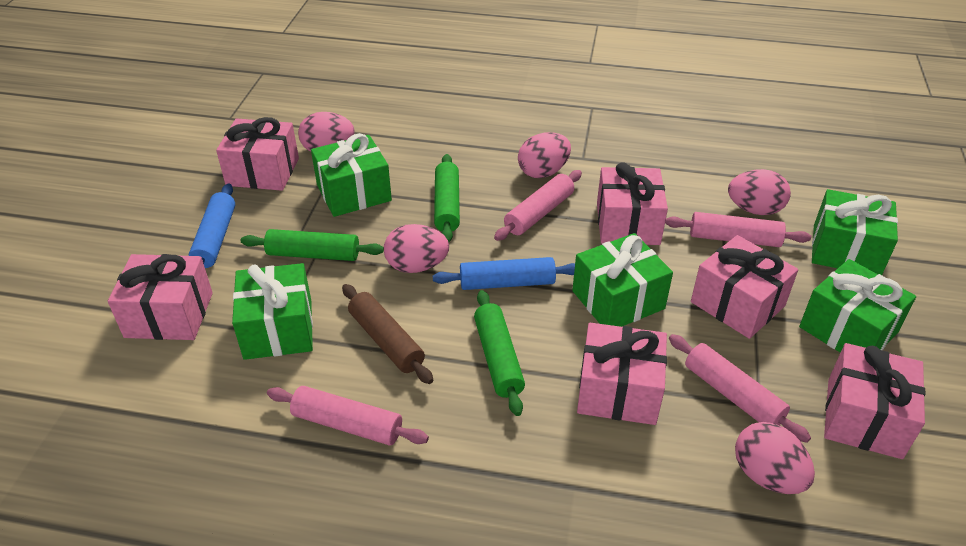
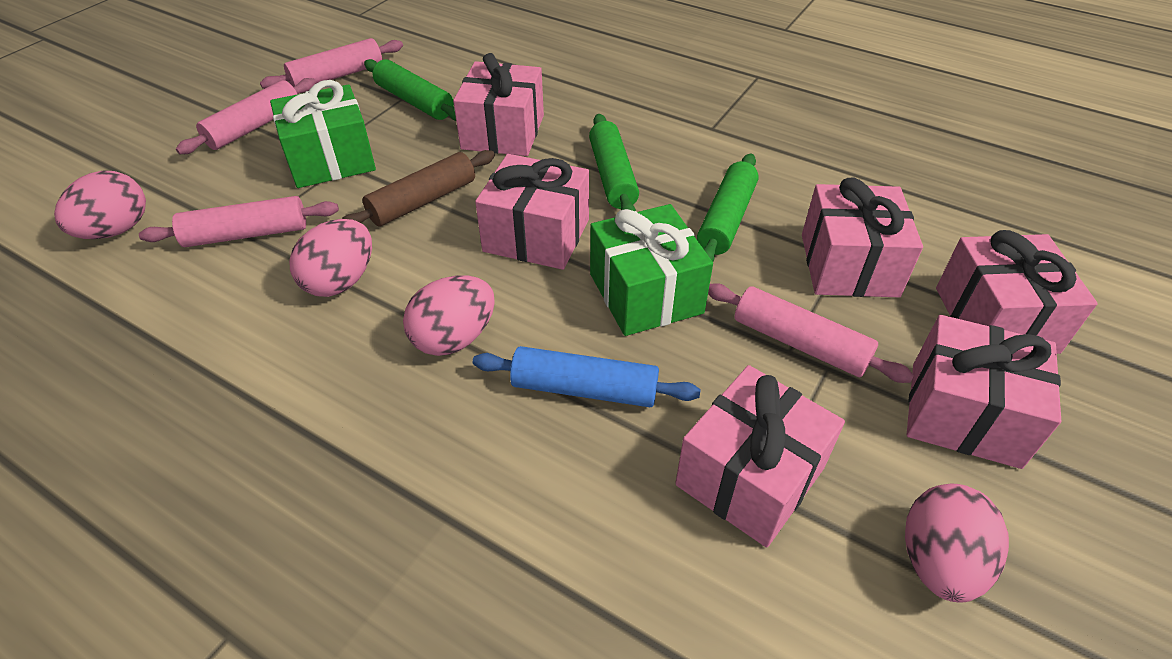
blue rolling pin: 2 -> 1
green gift: 5 -> 2
pink egg: 5 -> 4

